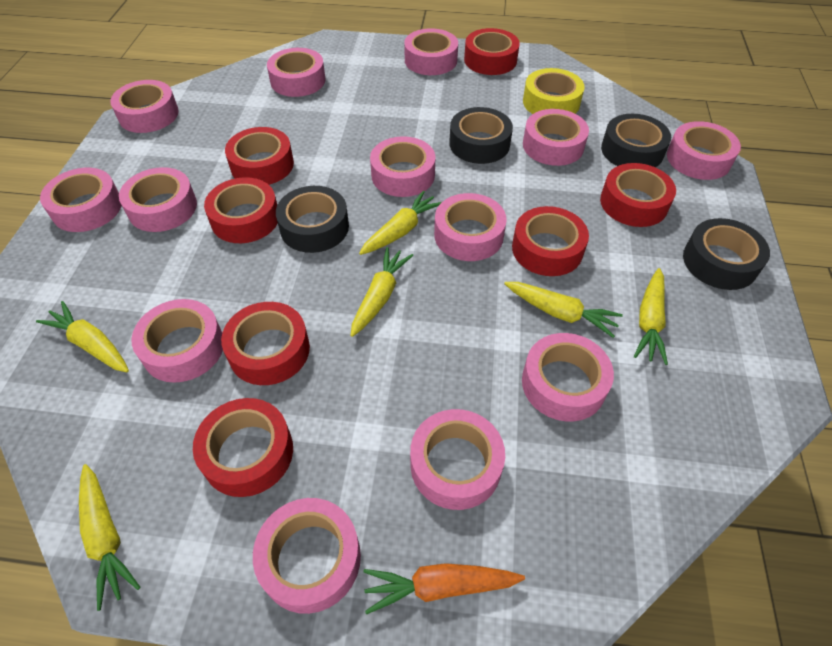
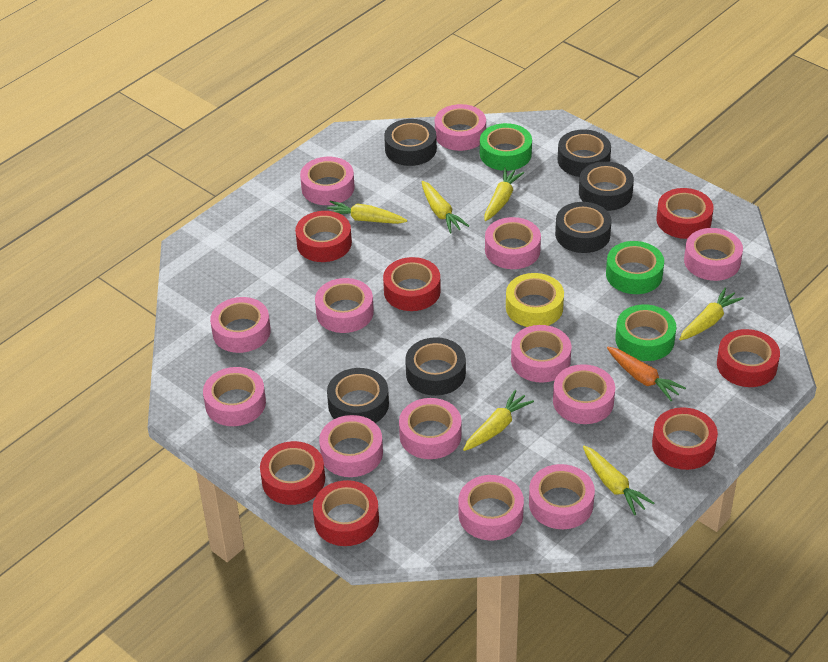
black tape: 4 -> 6
green tape: 0 -> 3

